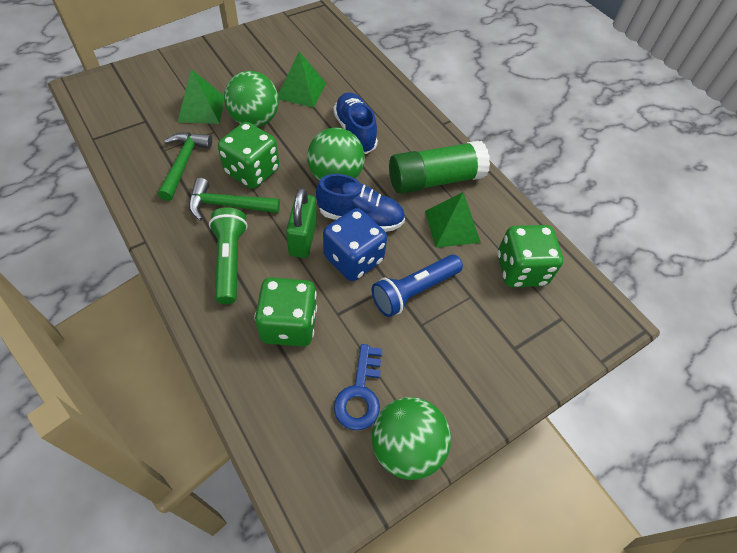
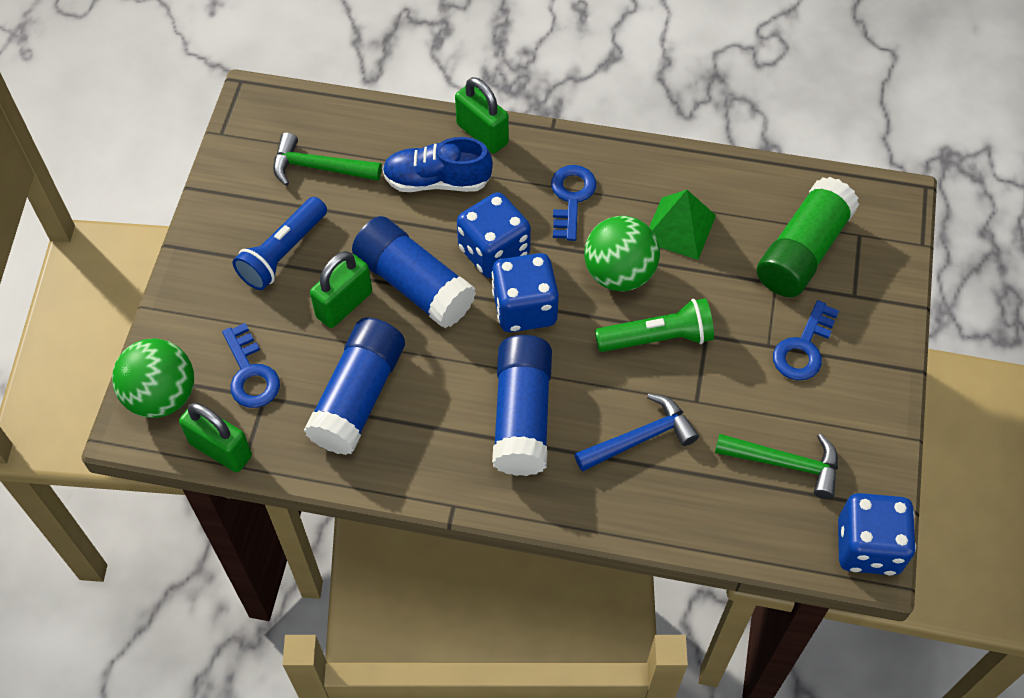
blue dice: 1 -> 3
blue glue stick: 0 -> 3
blue hammer: 0 -> 1
blue key: 1 -> 3
blue shoe: 2 -> 1
green ball: 3 -> 2
green dice: 3 -> 0
green padlock: 1 -> 3
green pyramid: 3 -> 1

